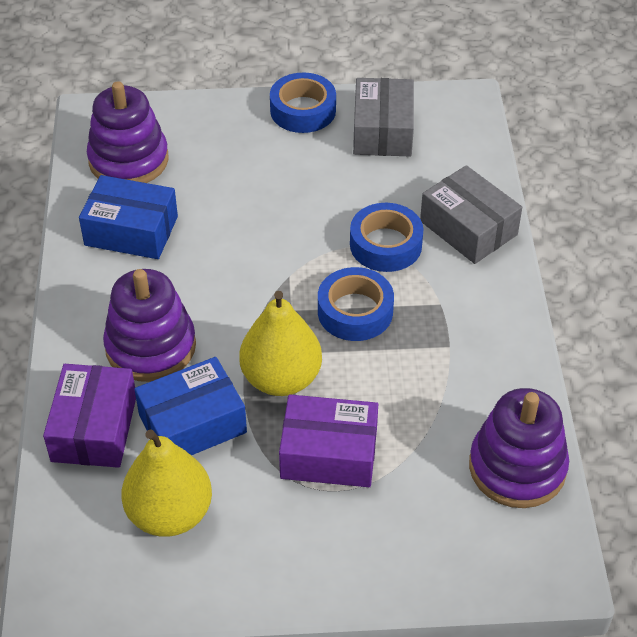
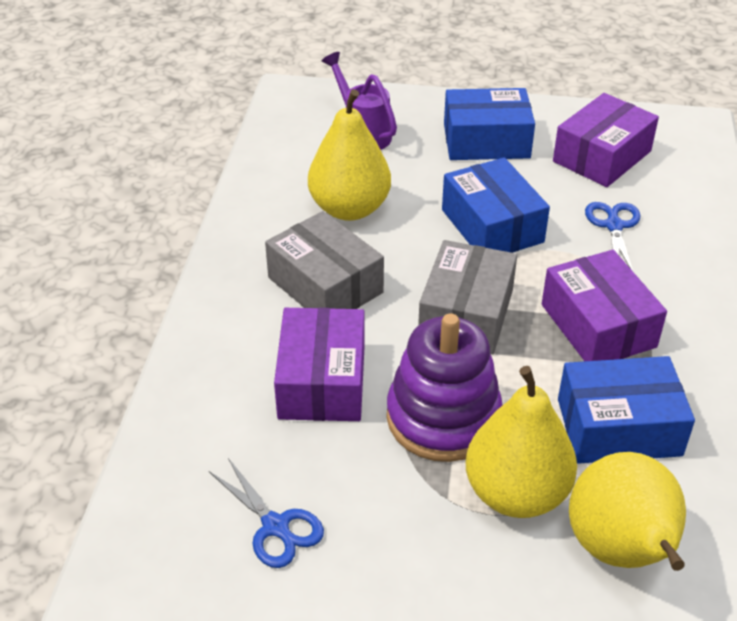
blue box: 2 -> 3
blue scissors: 0 -> 2
blue tape: 3 -> 0
purple box: 2 -> 3
purple stacking toy: 3 -> 1
purple watering can: 0 -> 1
yellow pear: 2 -> 3

